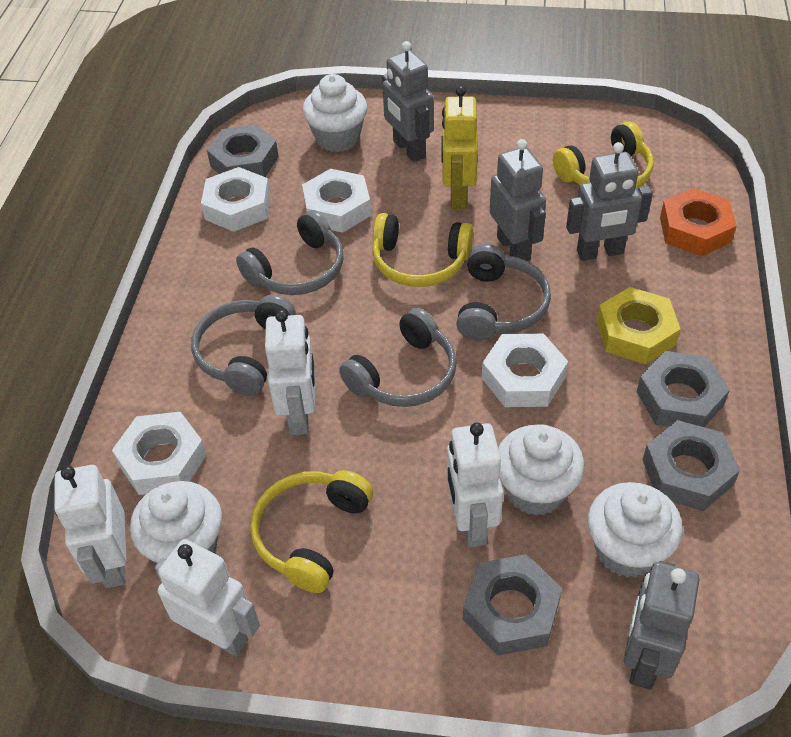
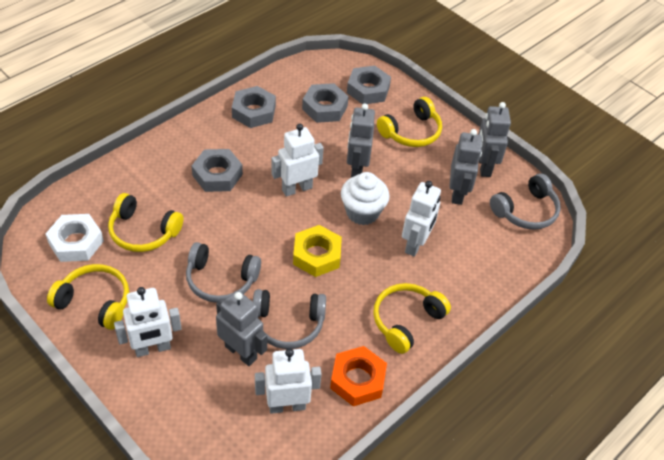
grey headphones: 4 -> 3
white cupcake: 4 -> 1
white nut: 4 -> 1
yellow headphones: 3 -> 4
yellow robot: 1 -> 0

